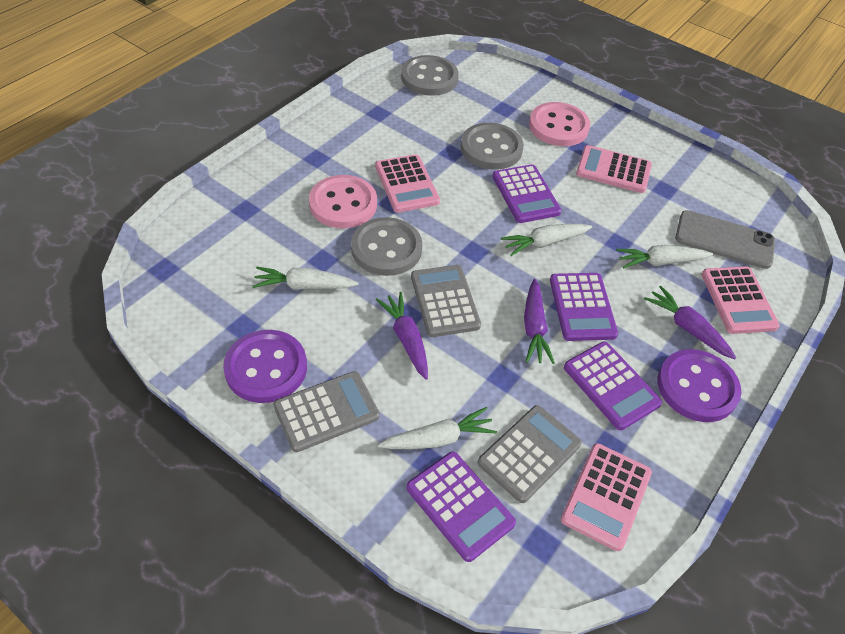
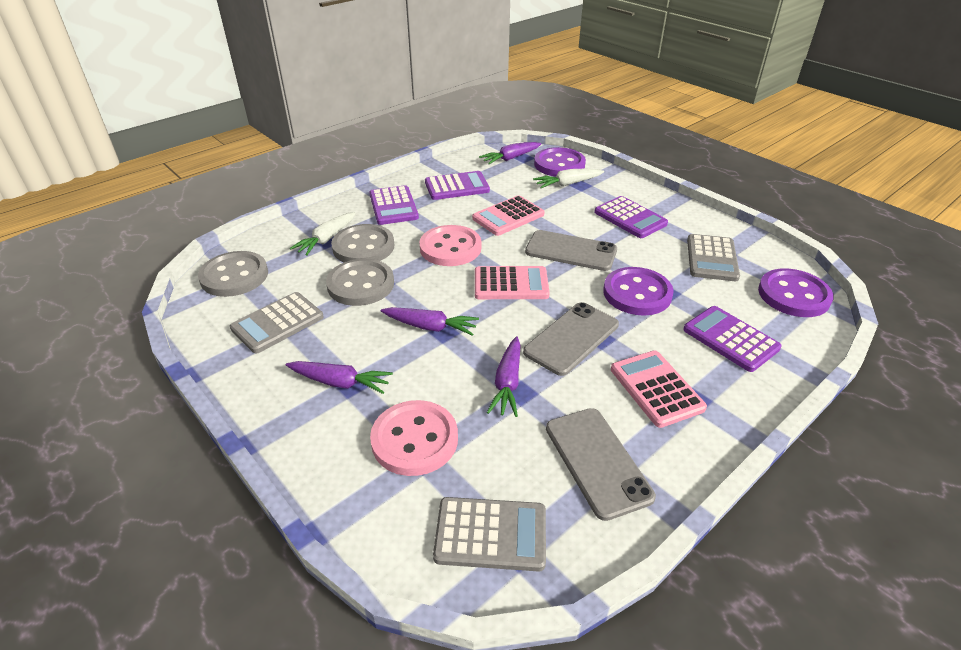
grey phone: 1 -> 3
pink calculator: 4 -> 3
purple button: 2 -> 3
purple carrot: 3 -> 4
white carrot: 4 -> 2

